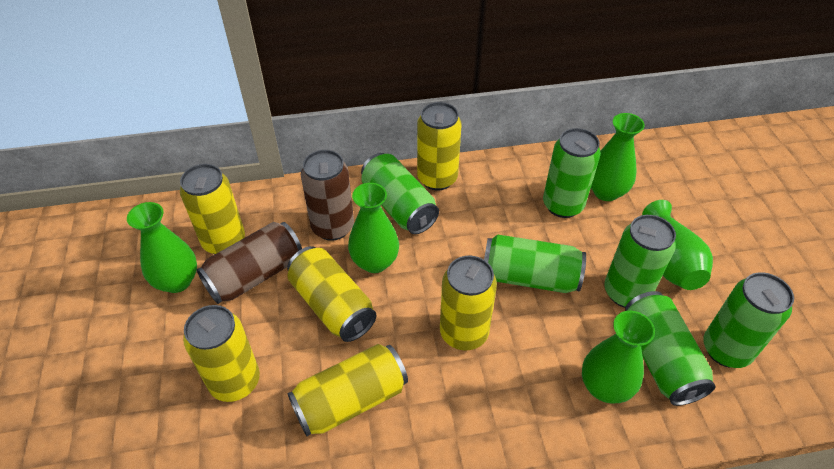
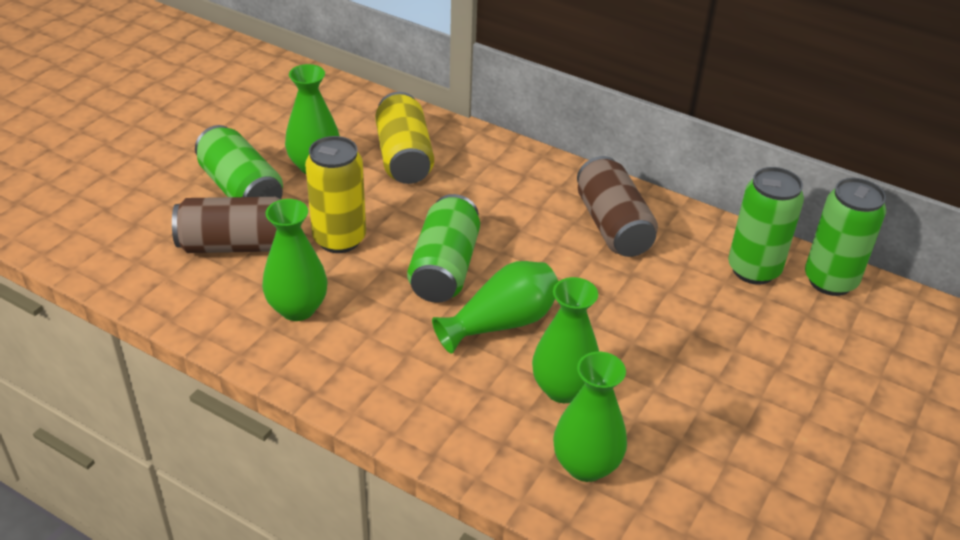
green can: 6 -> 4
yellow can: 6 -> 2

